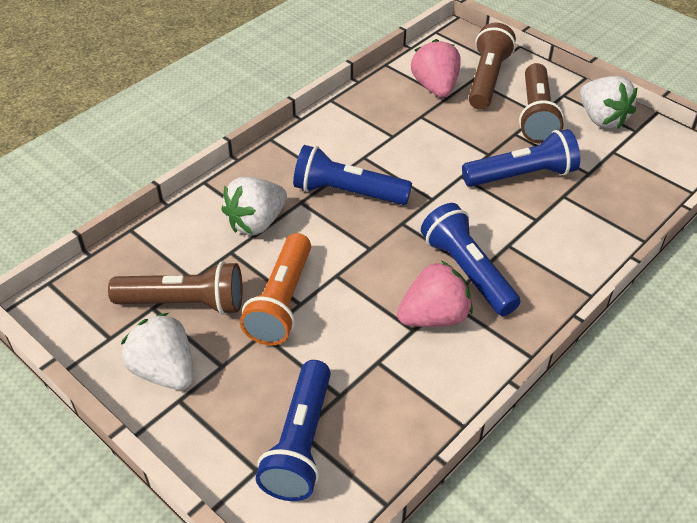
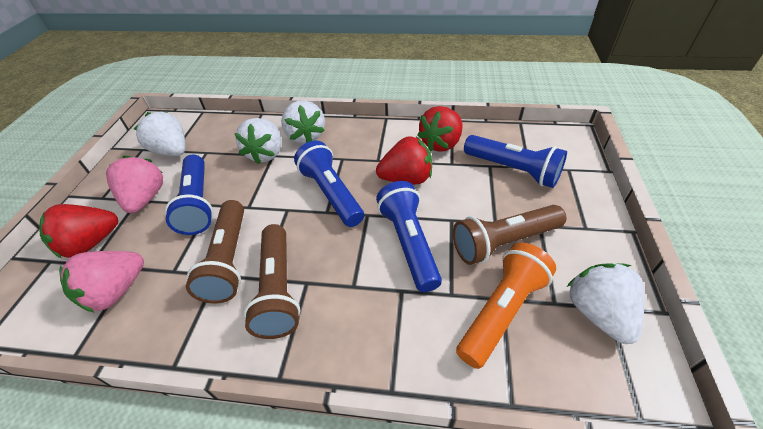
red strawberry: 0 -> 3
white strawberry: 3 -> 4

